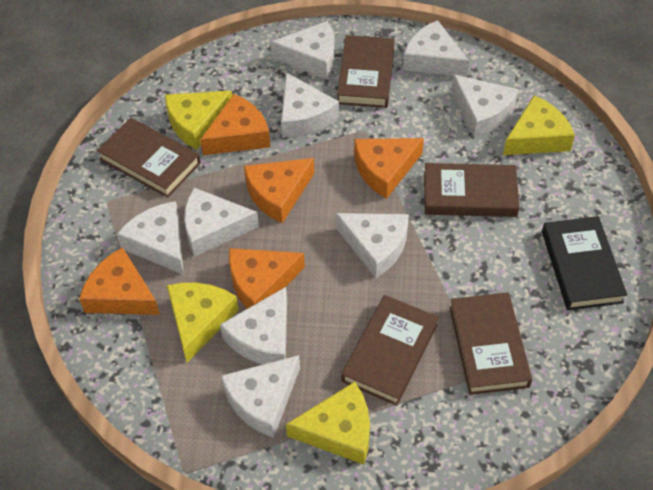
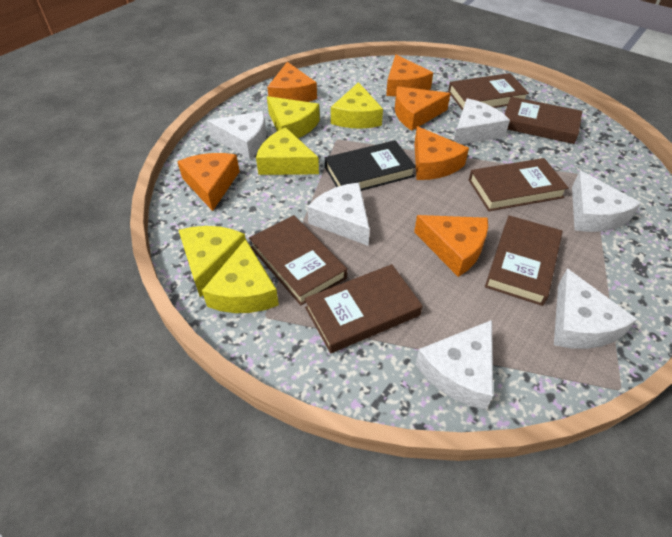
brown book: 5 -> 6
orange cheese: 5 -> 6
white cheese: 9 -> 6
yellow cheese: 4 -> 5

